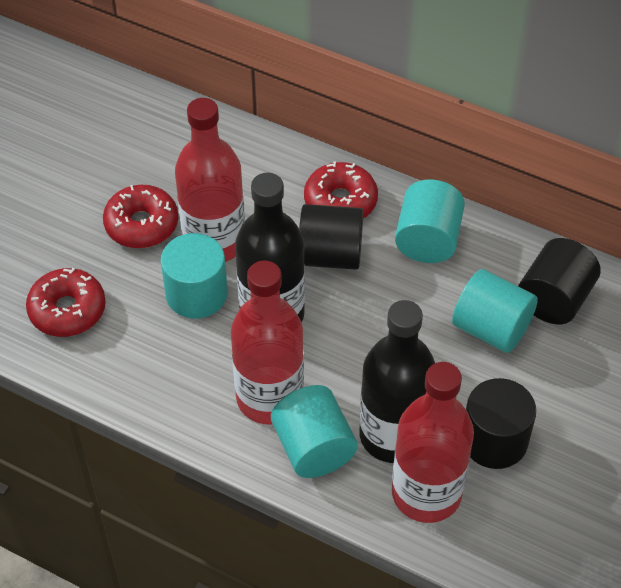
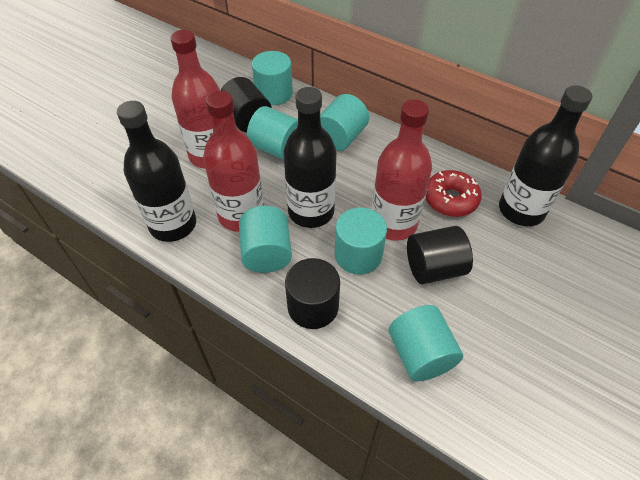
black bottle: 2 -> 3
red donut: 3 -> 1
turquoise cylinder: 4 -> 6

